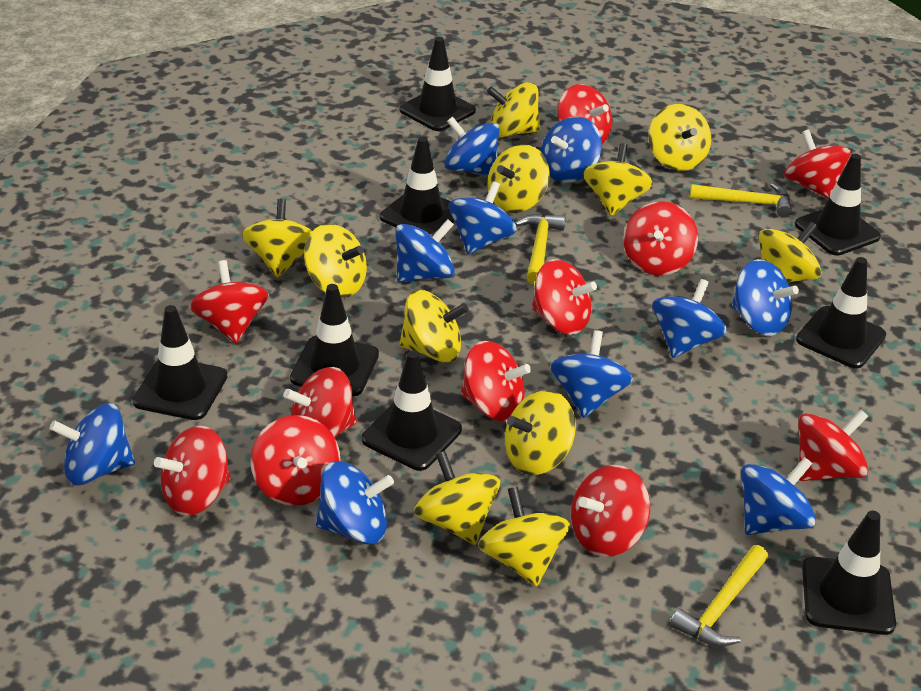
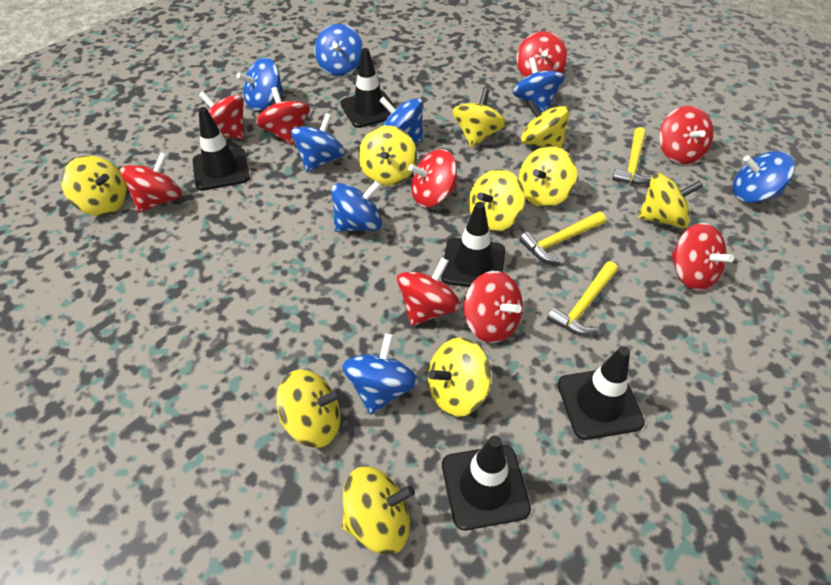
black traffic cone: 8 -> 5
blue spinning top: 10 -> 8
red spinning top: 11 -> 9
yellow spinning top: 11 -> 10

